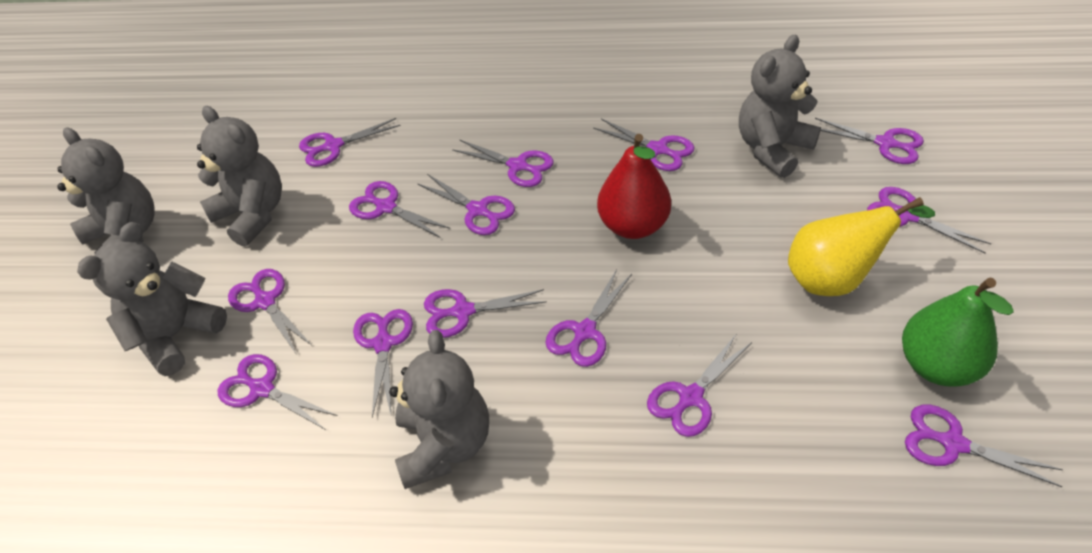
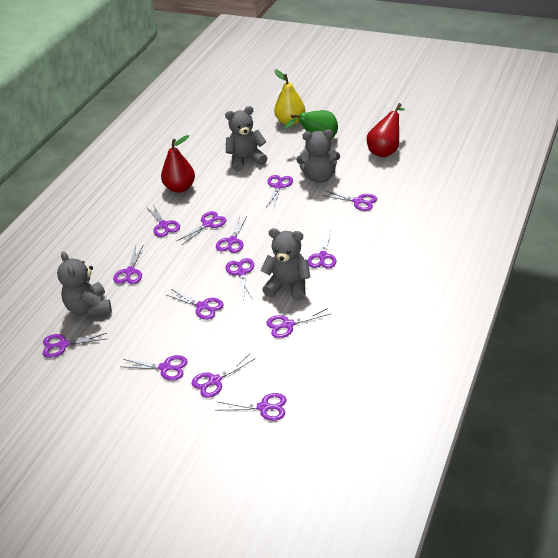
grey teddy bear: 5 -> 4
red pear: 1 -> 2

